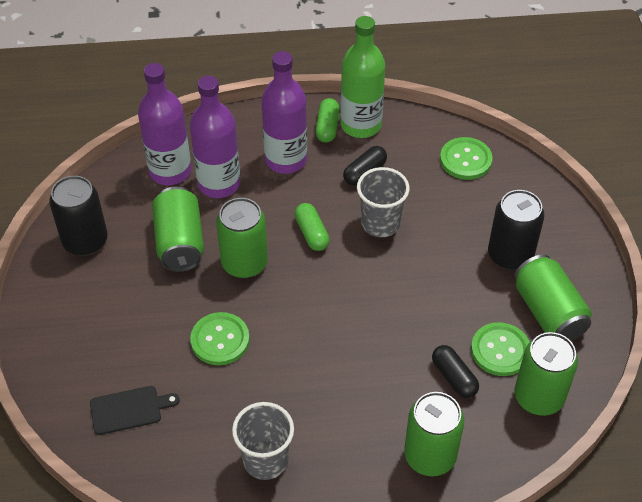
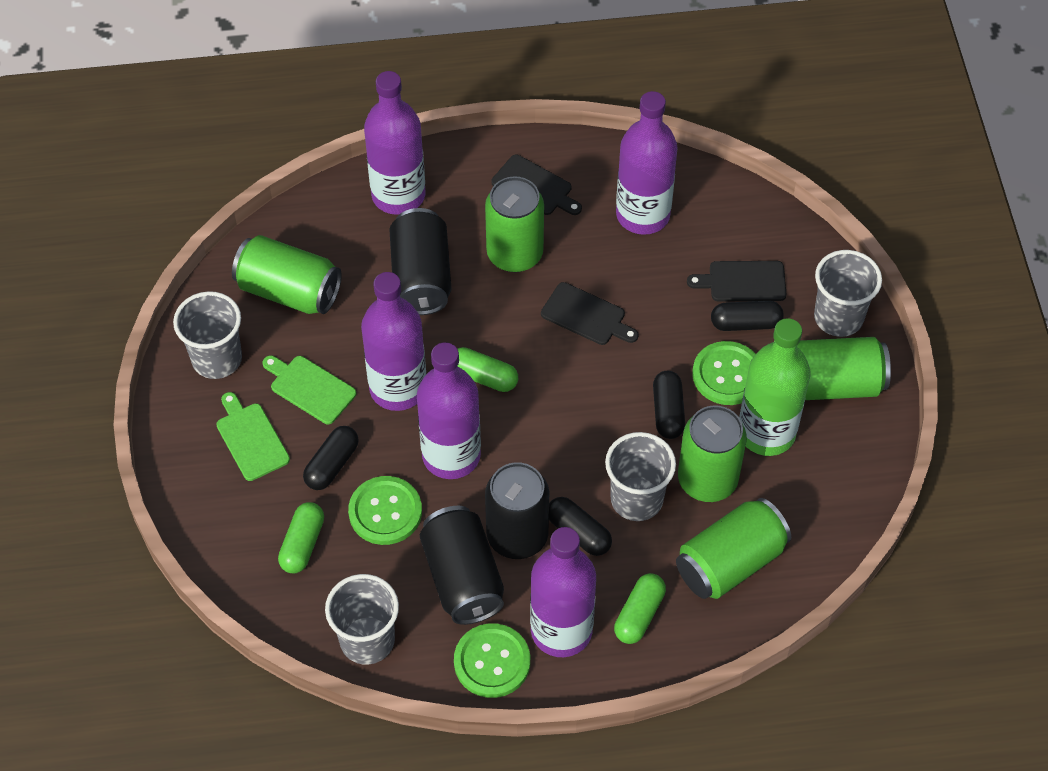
black can: 2 -> 3
black capsule: 2 -> 4
black cutting board: 1 -> 3
green capsule: 2 -> 3
green cutting board: 0 -> 2
grey cup: 2 -> 4
purple bottle: 3 -> 5

